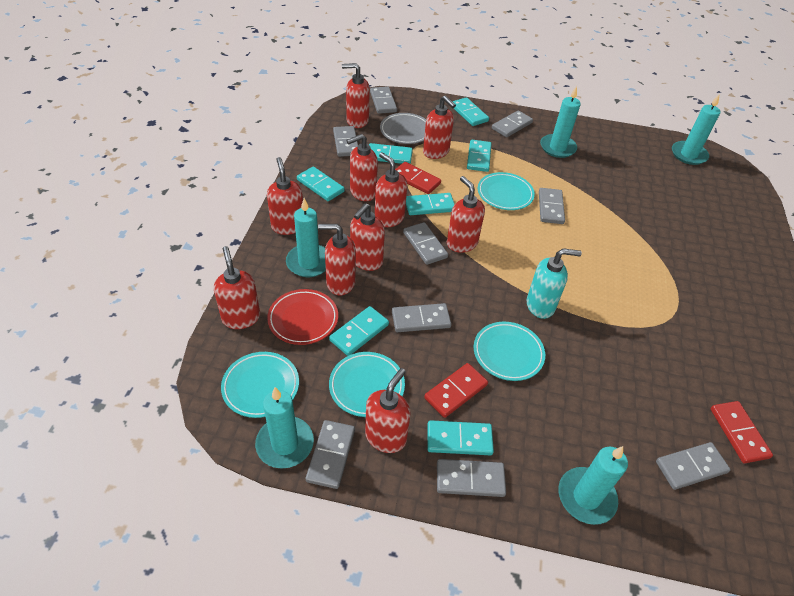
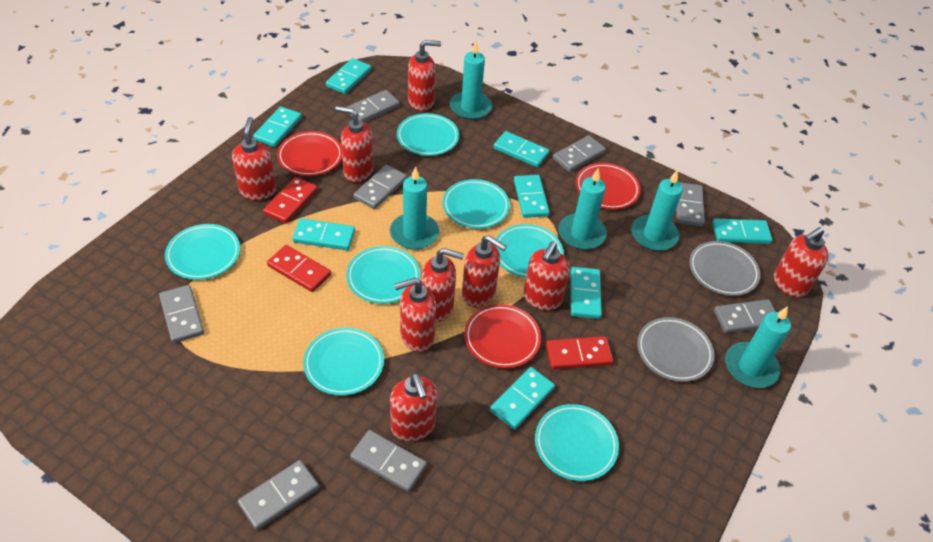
grey domino: 9 -> 8
grey plate: 1 -> 2
red plate: 1 -> 3
red soap dispenser: 10 -> 9
turquoise domino: 7 -> 8
turquoise plate: 4 -> 7
turquoise soap dispenser: 1 -> 0

